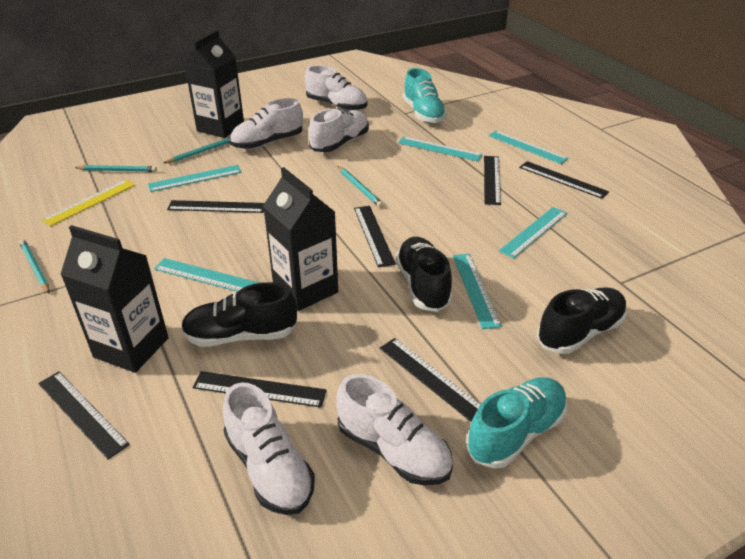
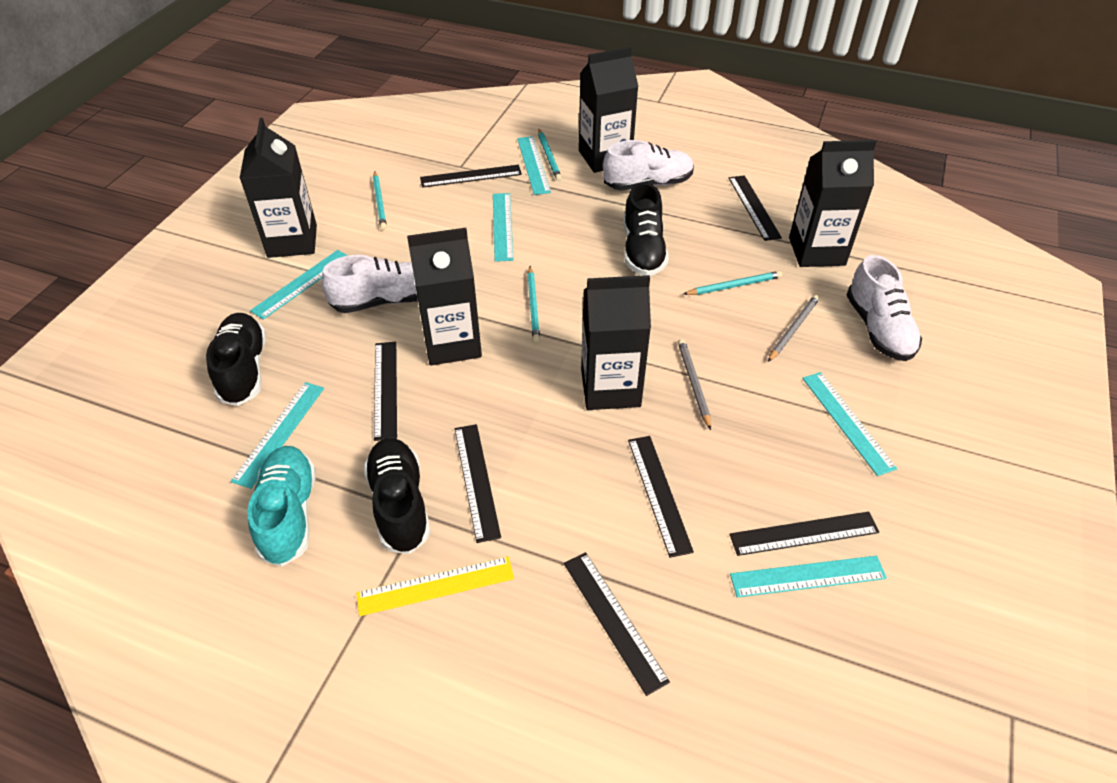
black carton: 3 -> 5
grey pencil: 0 -> 2
turquoise shoe: 2 -> 1
white shoe: 5 -> 3

